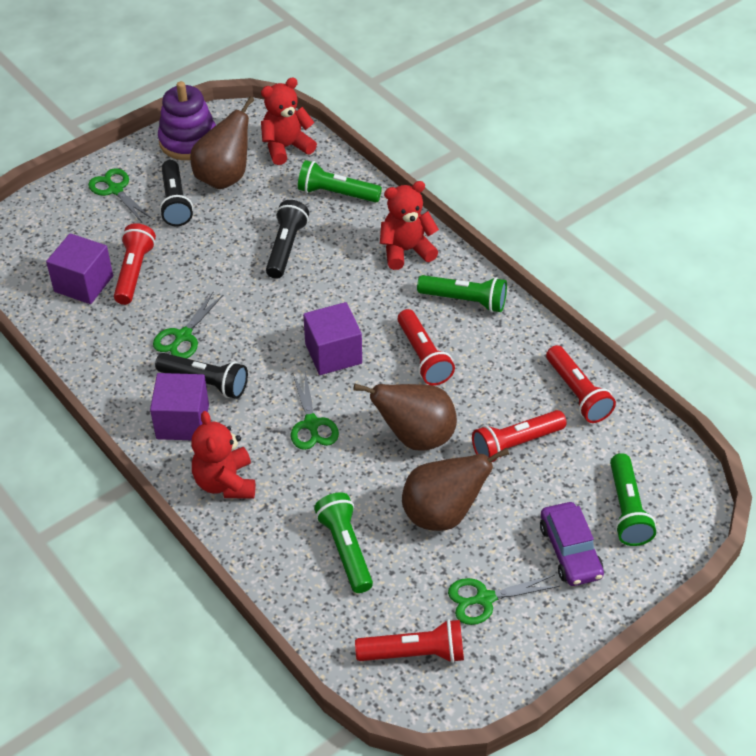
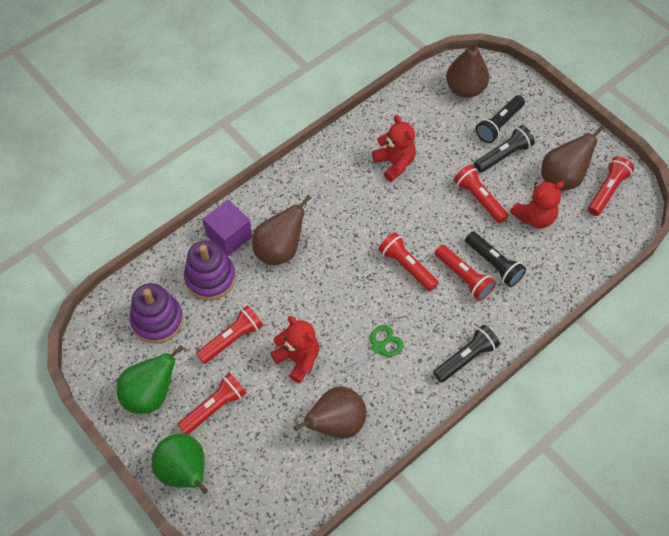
black flashlight: 3 -> 4
brown pear: 3 -> 4
green flashlight: 4 -> 0
green pear: 0 -> 2
green scissors: 4 -> 1
purple car: 1 -> 0
purple cube: 3 -> 1
purple stacking toy: 1 -> 2
red flashlight: 5 -> 6

